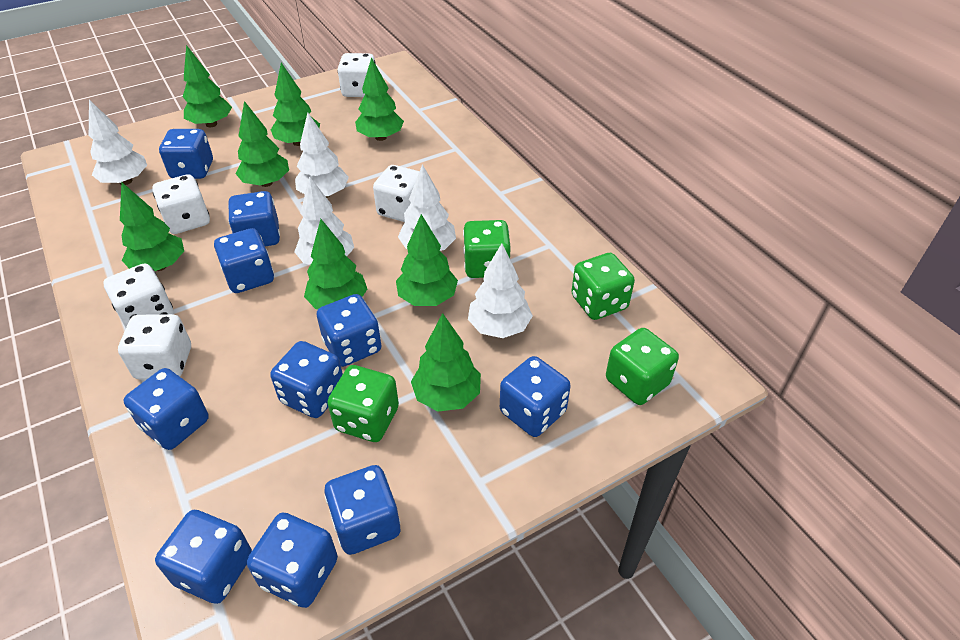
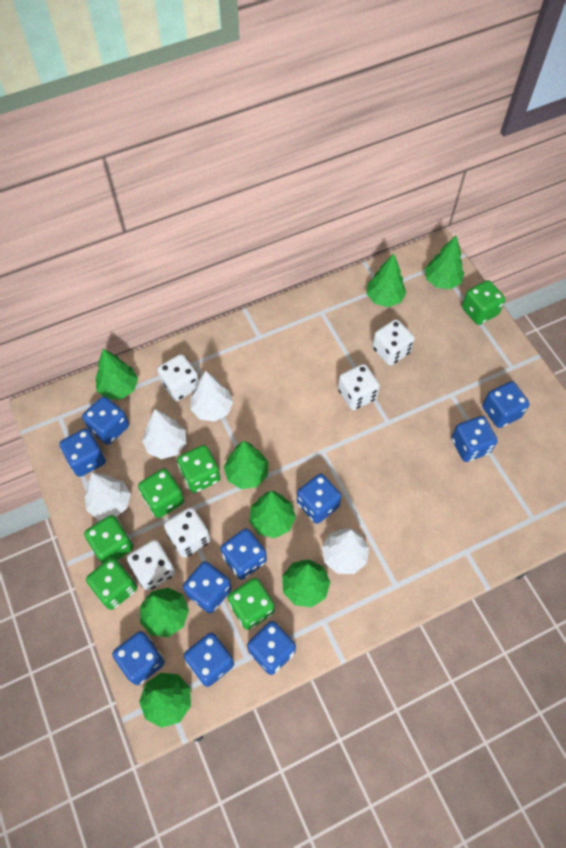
green dice: 4 -> 6
white tree: 5 -> 4

